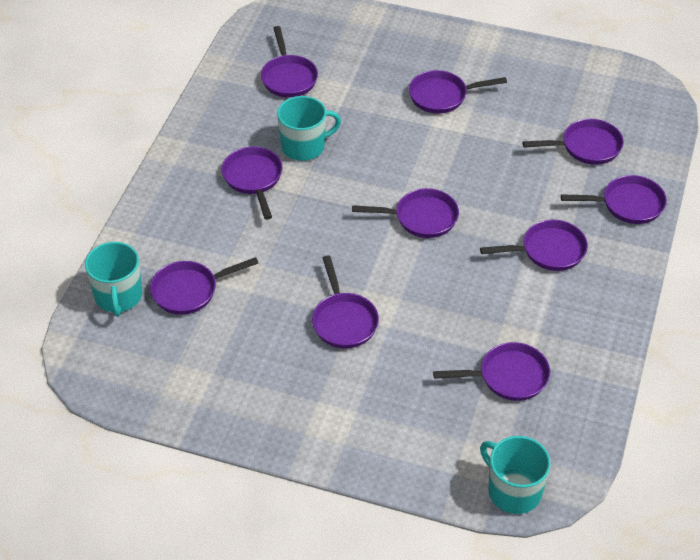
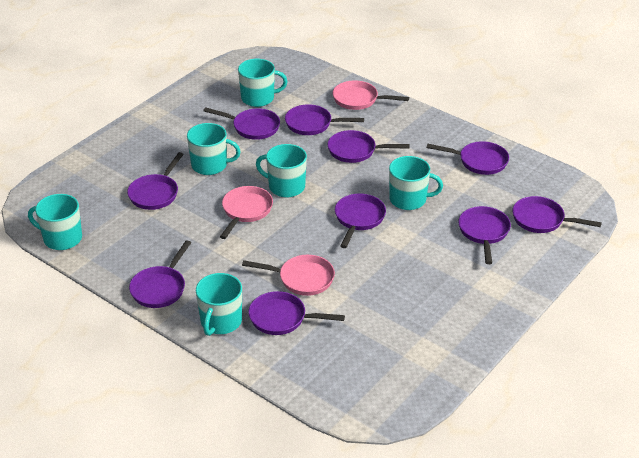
pink pan: 0 -> 3
turquoise mug: 3 -> 6

